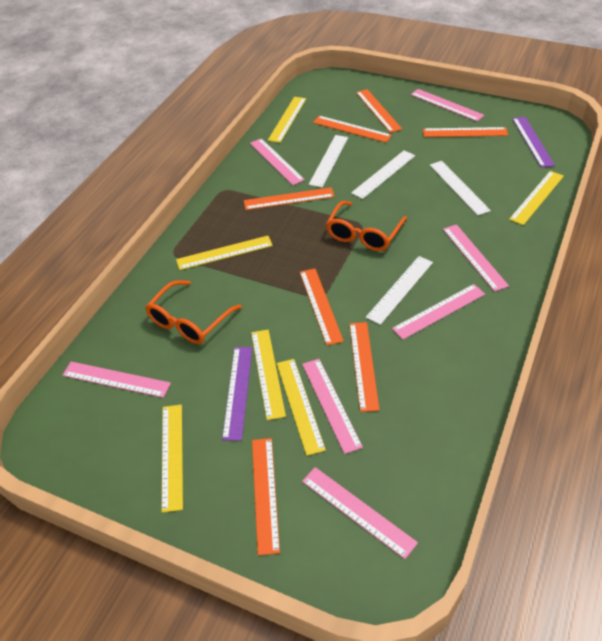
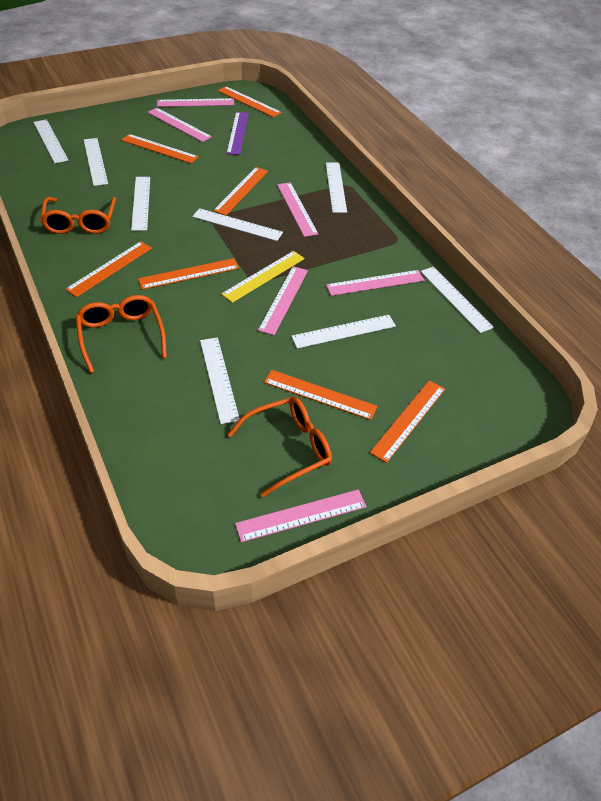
orange glasses: 2 -> 3
pink ruler: 7 -> 6
purple ruler: 2 -> 1
white ruler: 4 -> 8
yellow ruler: 6 -> 1

